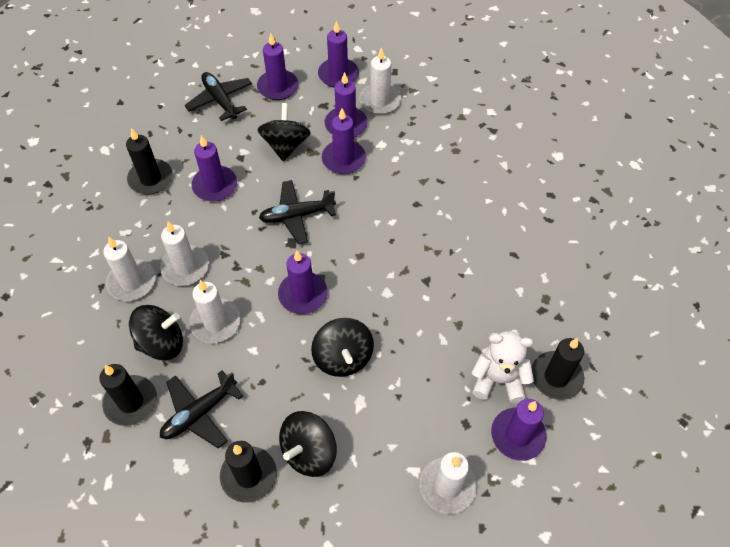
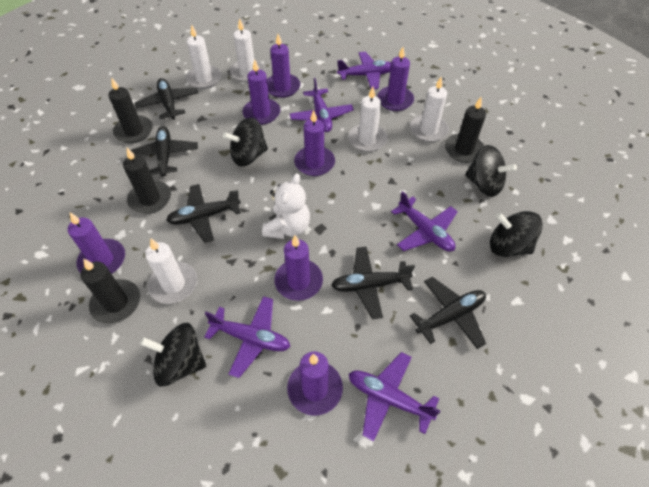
black plane: 3 -> 5
purple plane: 0 -> 5

